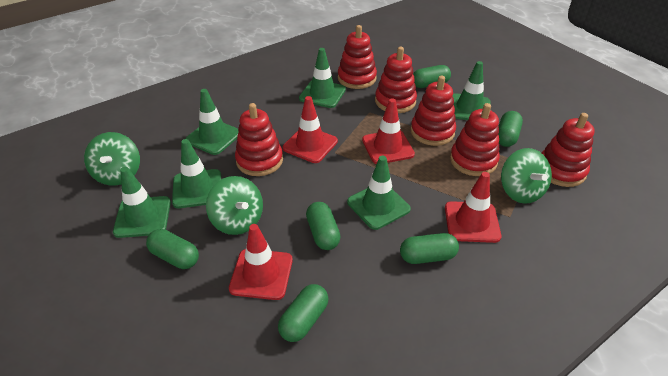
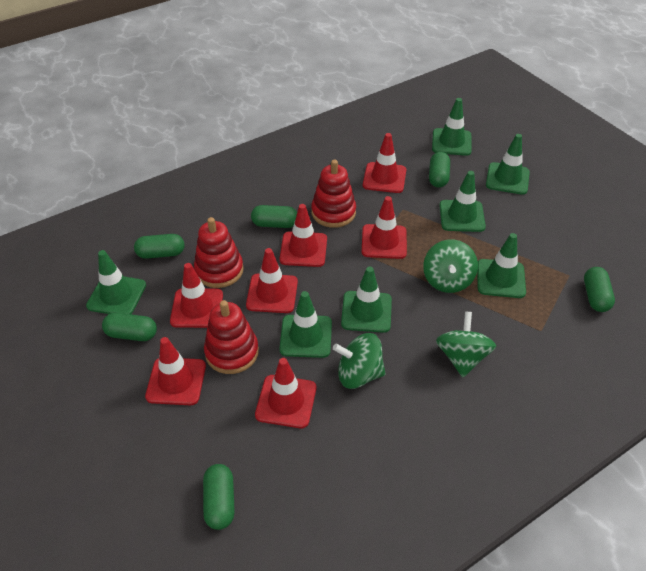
green traffic cone: 6 -> 7
red stacking toy: 6 -> 3
red traffic cone: 4 -> 7

